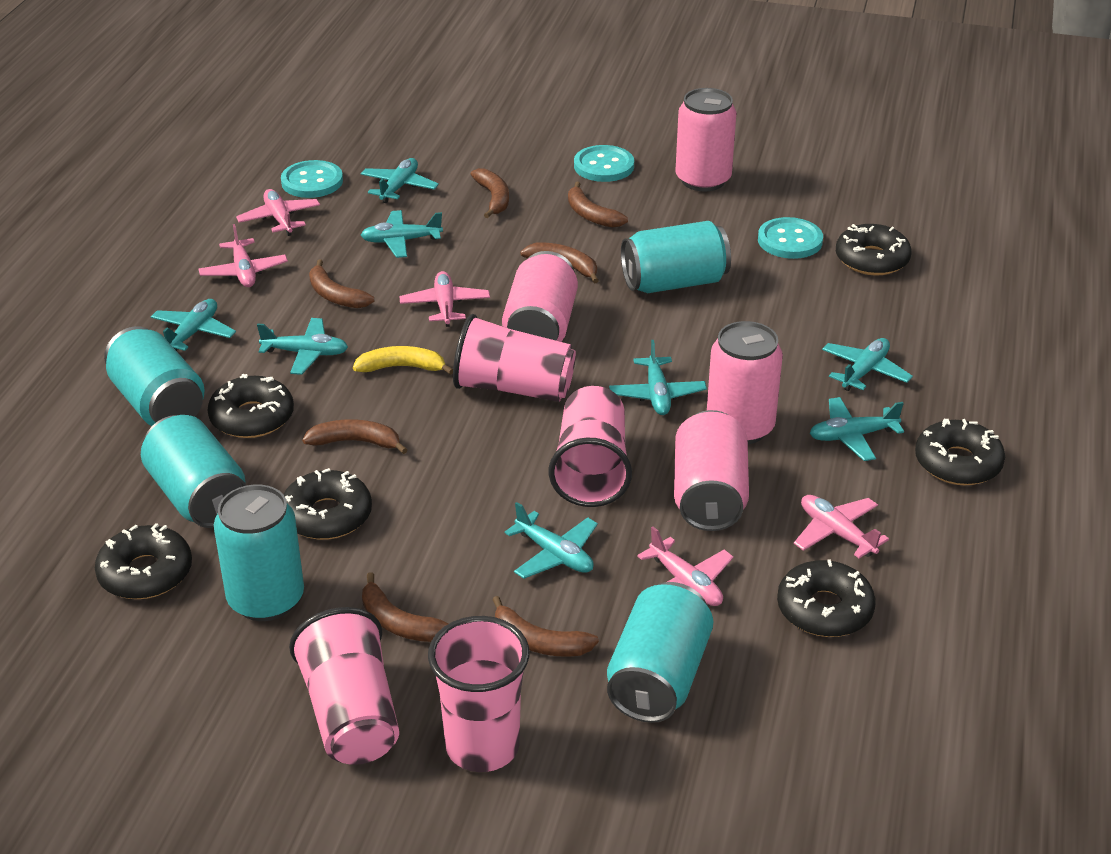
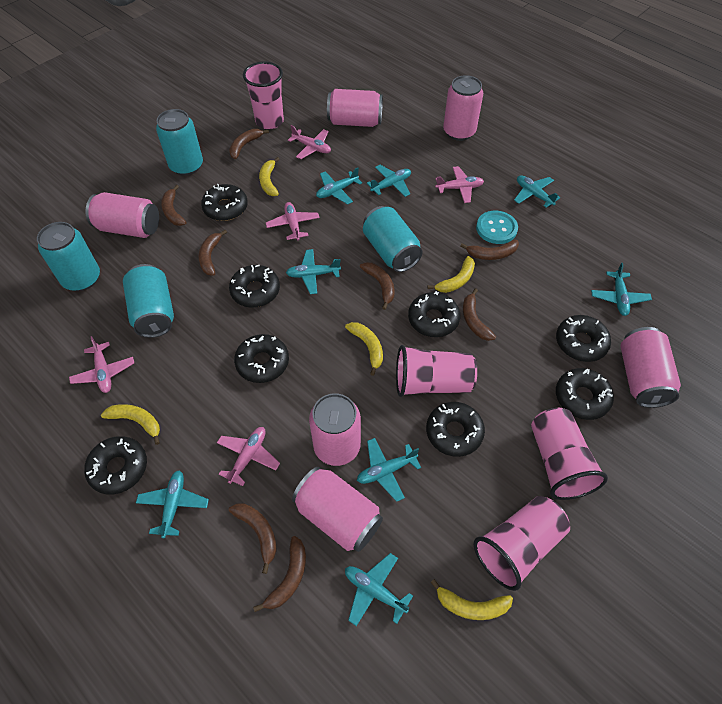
black donut: 6 -> 8
brown banana: 7 -> 8
pink can: 4 -> 6
turquoise button: 3 -> 1
turquoise can: 5 -> 4
yellow banana: 1 -> 5

